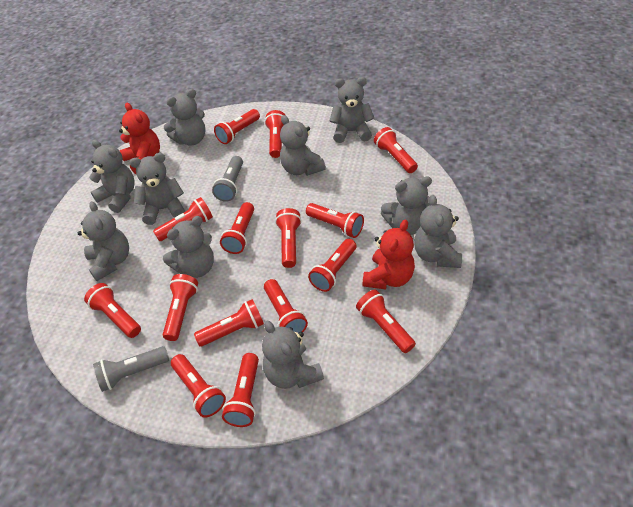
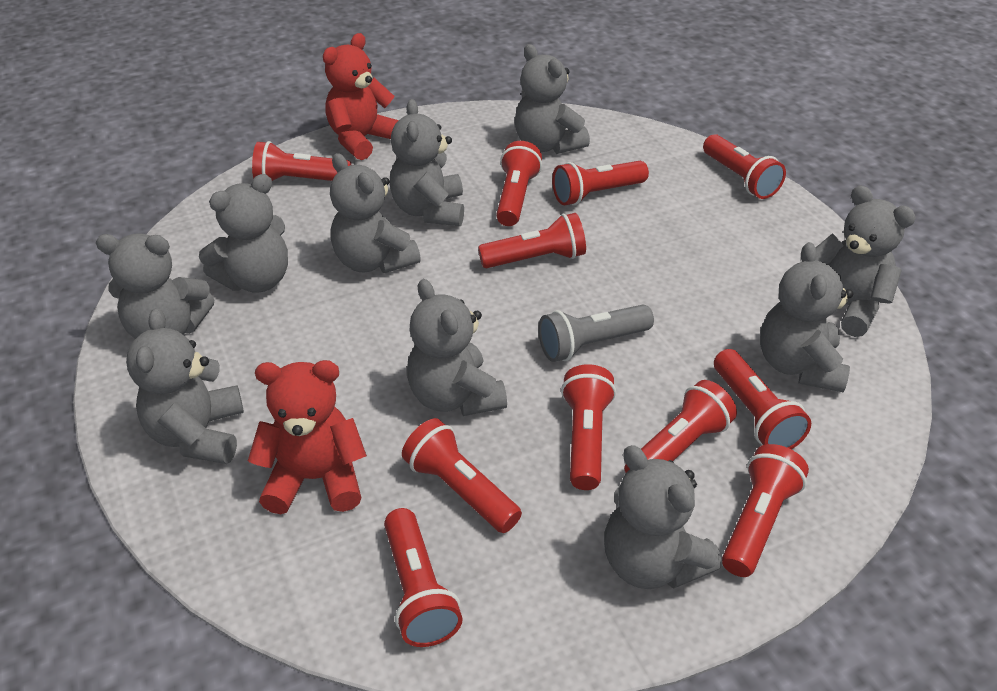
grey flashlight: 2 -> 1
red flashlight: 15 -> 11

